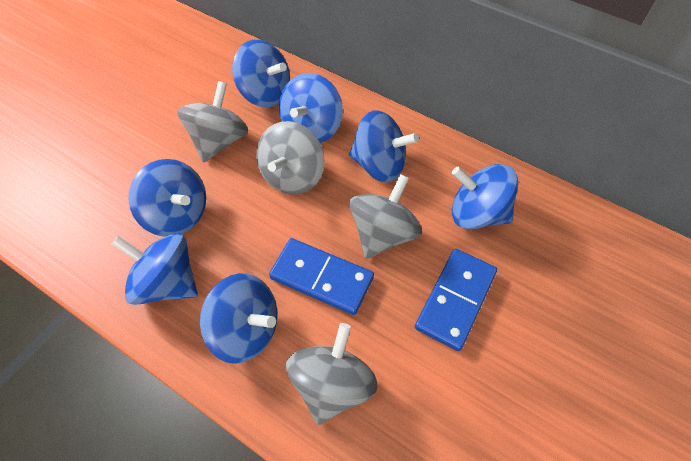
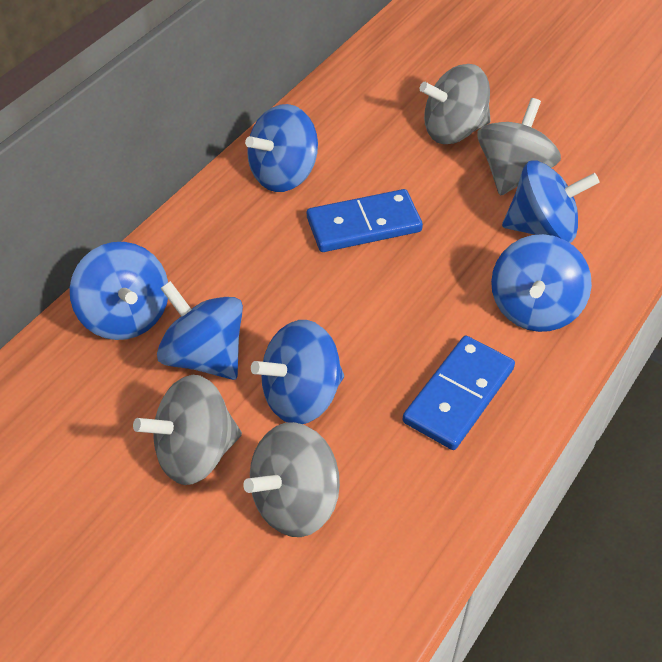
blue spinning top: 7 -> 6

